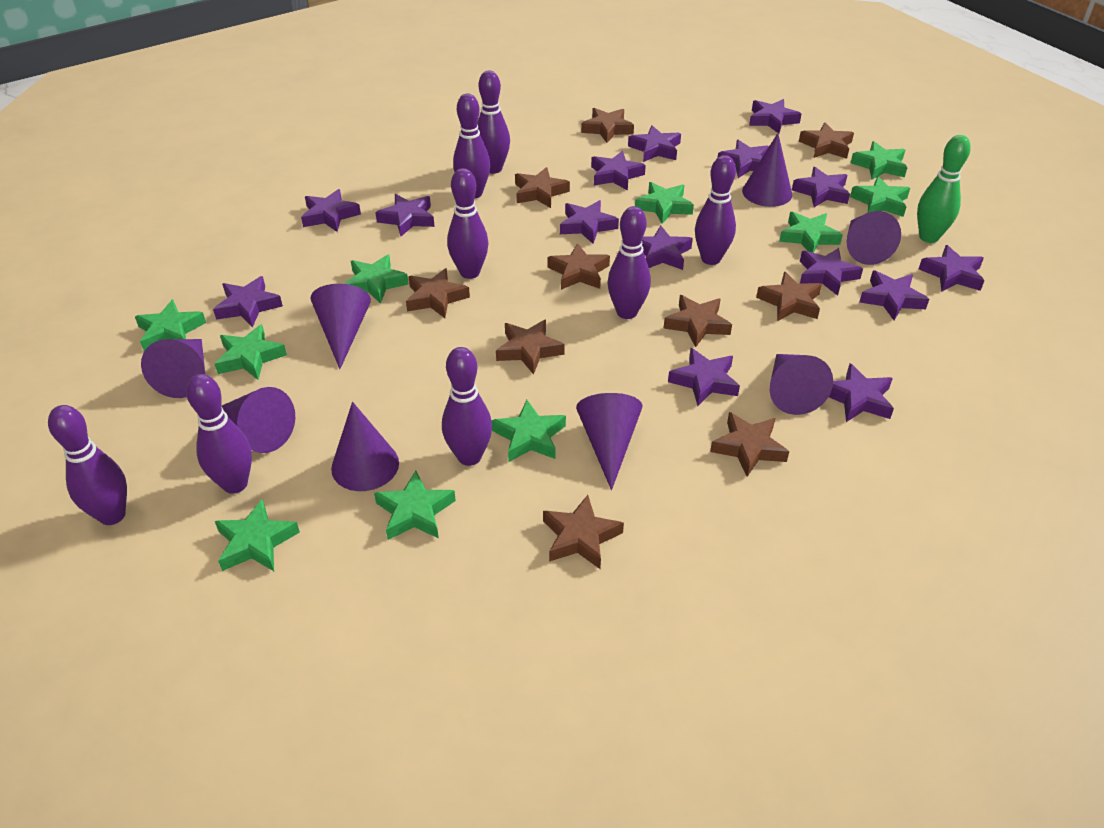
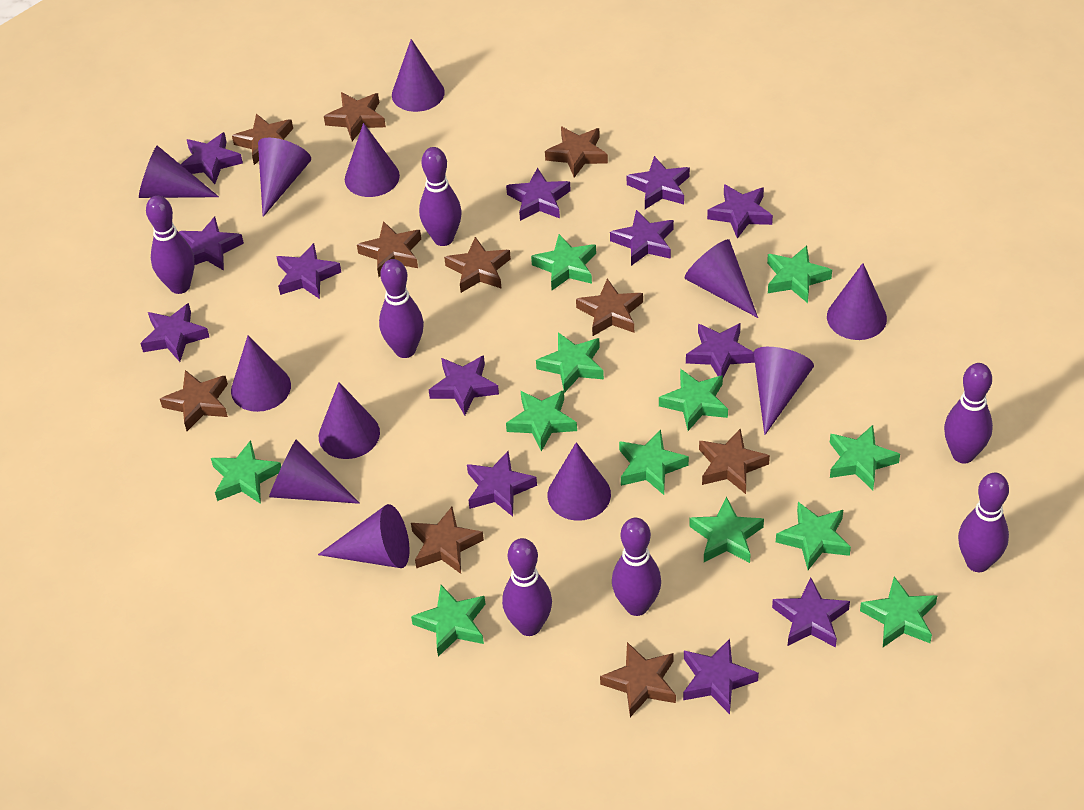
green bowling pin: 1 -> 0
green star: 10 -> 12
purple bowling pin: 8 -> 7
purple cone: 8 -> 12
purple star: 15 -> 13

